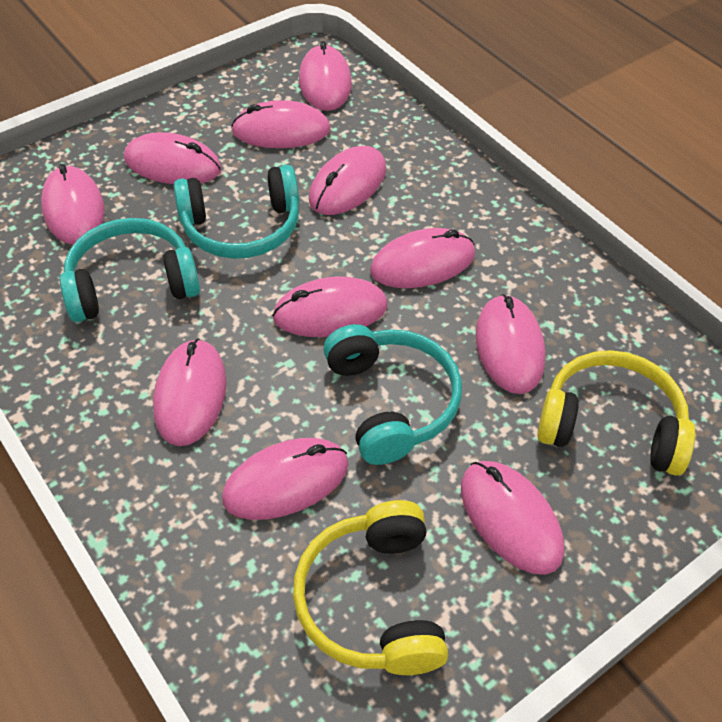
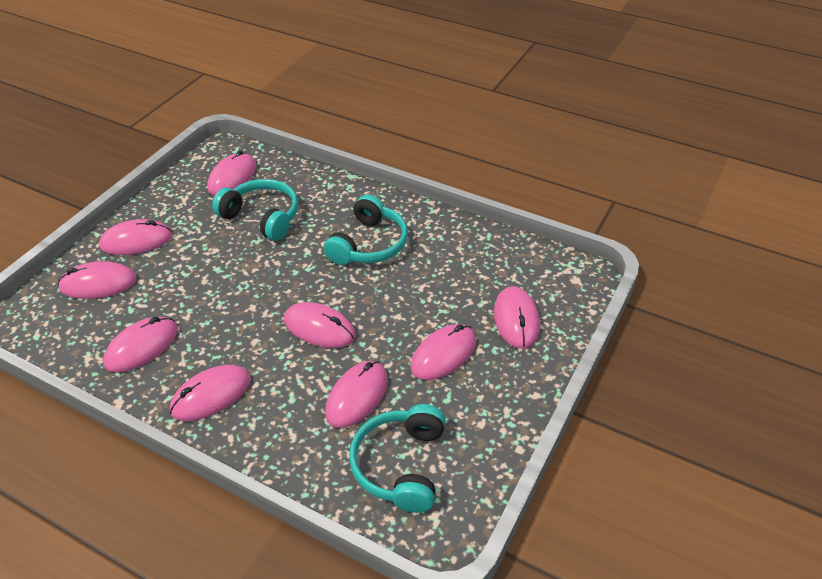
pink mouse: 11 -> 9
yellow headphones: 2 -> 0

